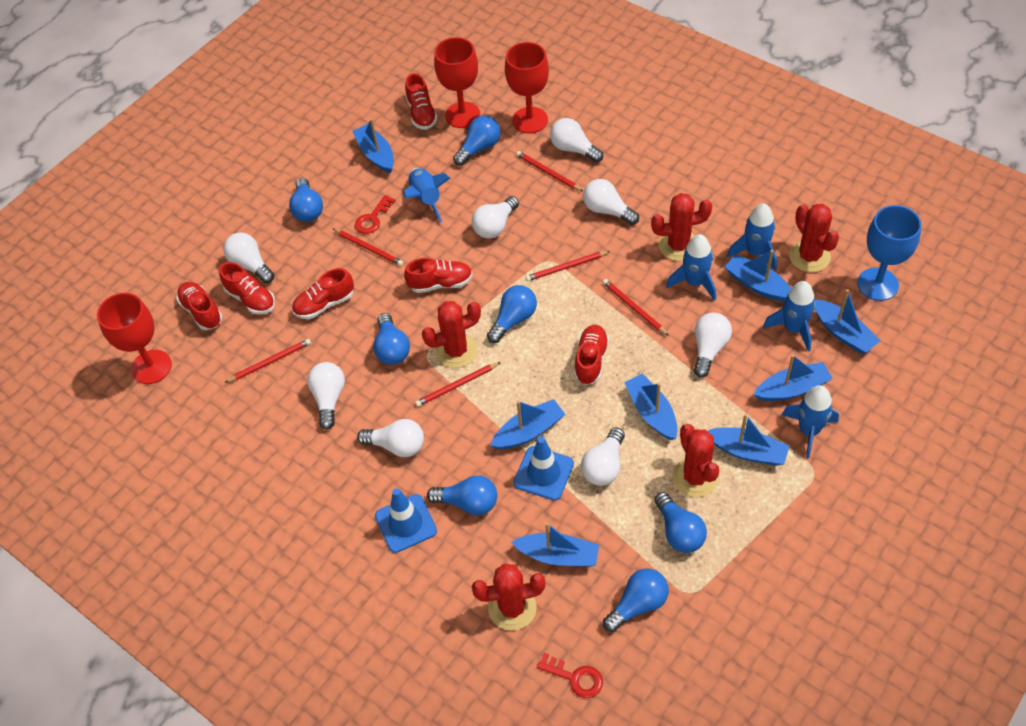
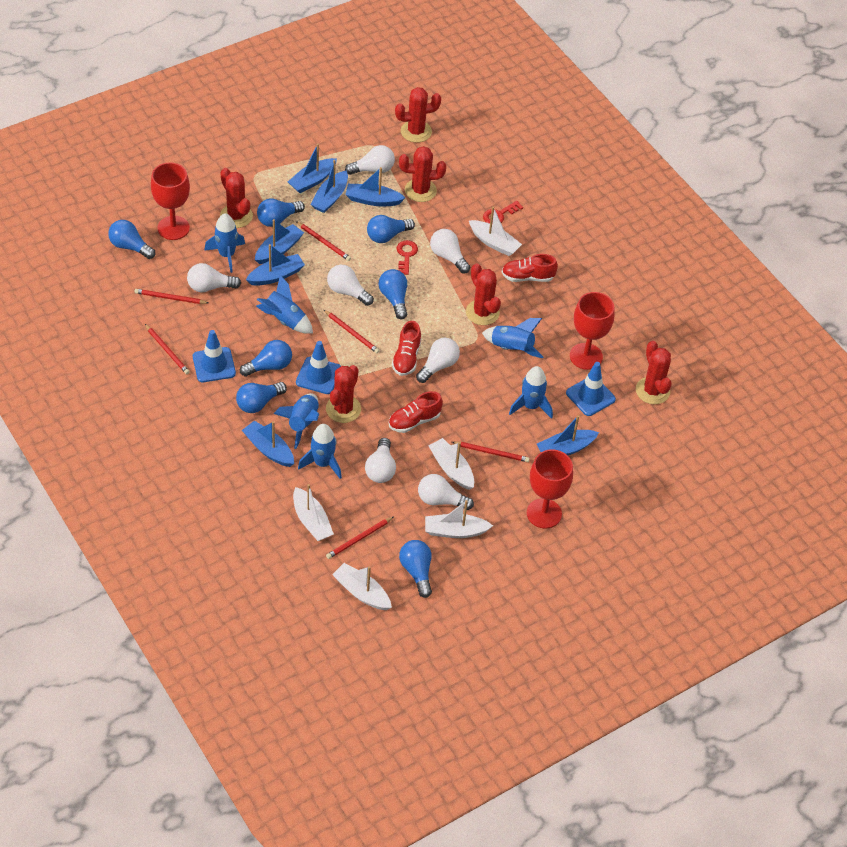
blue boat: 8 -> 7
blue goblet: 1 -> 0
blue rocket: 5 -> 6
blue traffic cone: 2 -> 3
red cactus: 5 -> 6
red shoe: 6 -> 3
white boat: 0 -> 5
white light bulb: 8 -> 7

